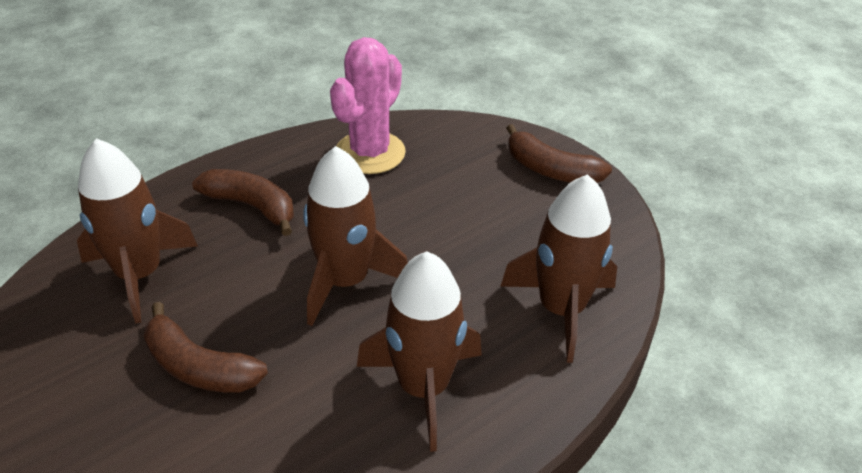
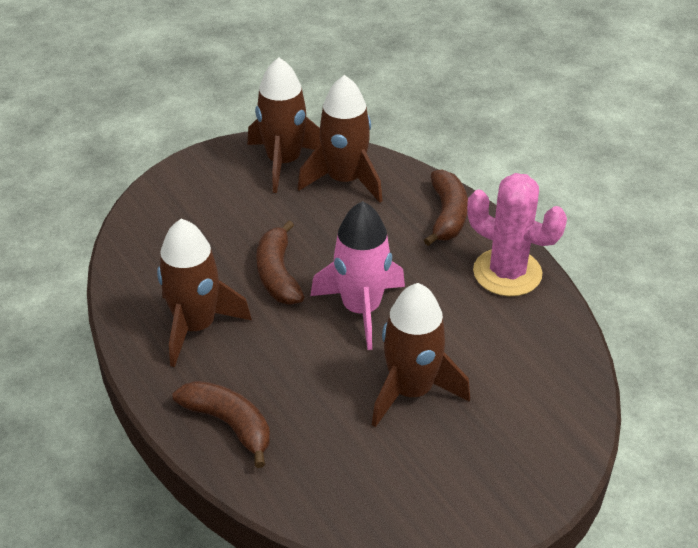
pink rocket: 0 -> 1

